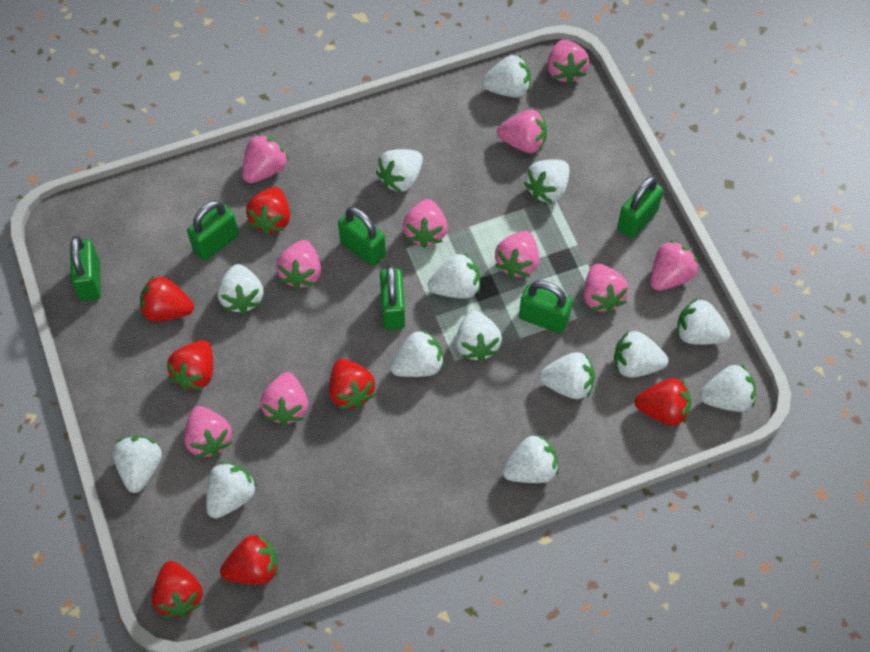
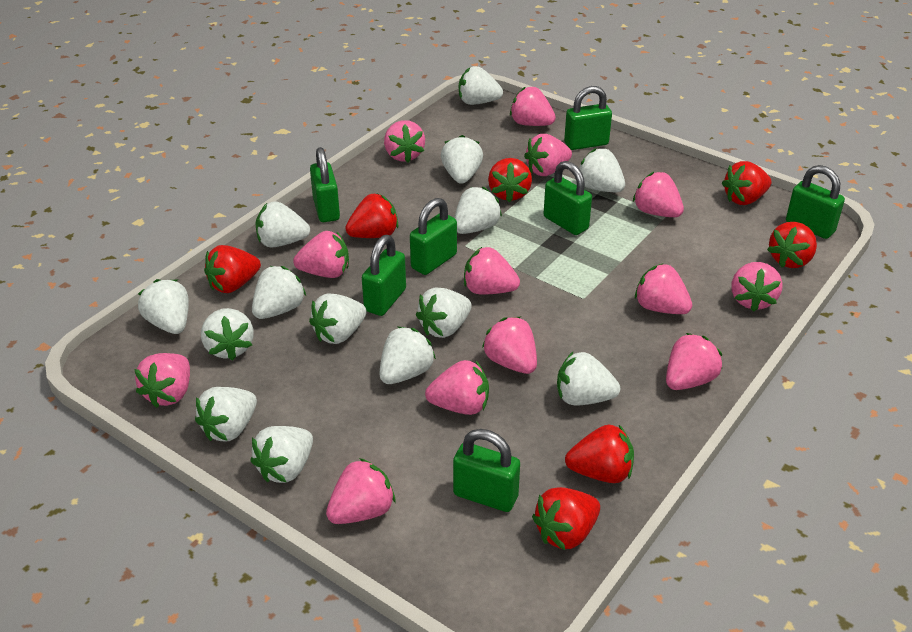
green padlock: 6 -> 7
pink strawberry: 10 -> 13

